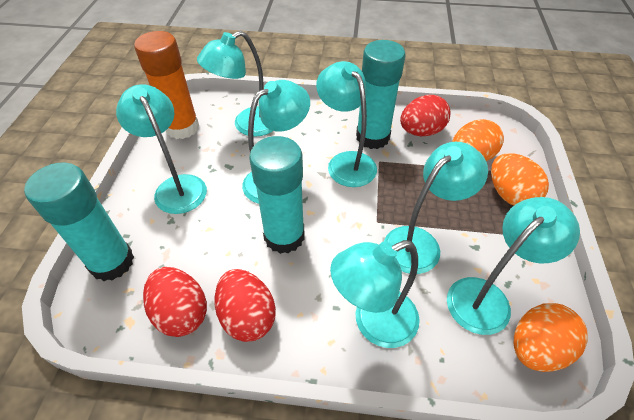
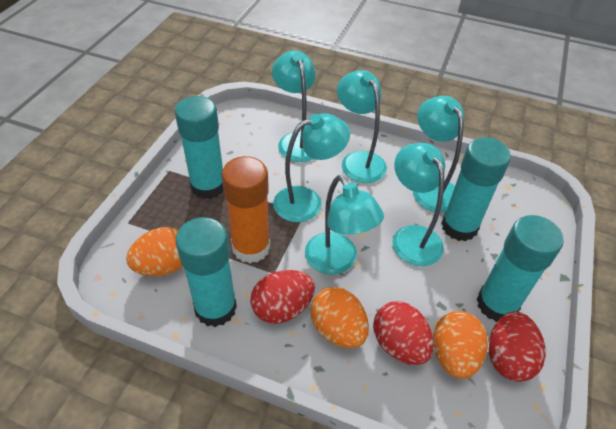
turquoise glue stick: 3 -> 4
turquoise lamp: 7 -> 6

